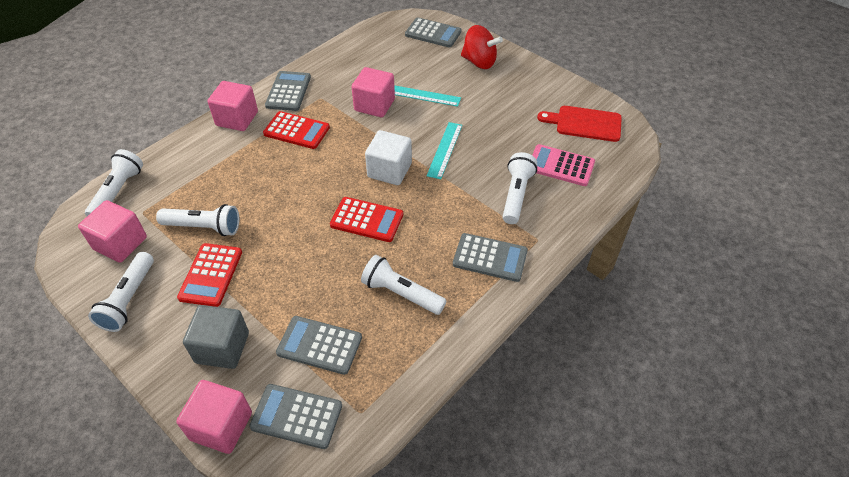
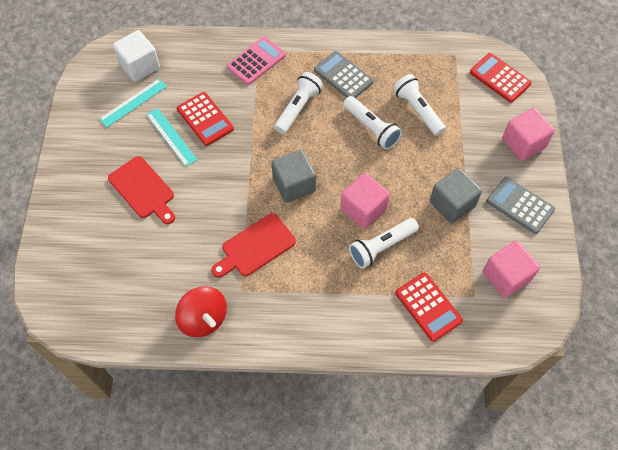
grey calculator: 5 -> 2
grey cube: 1 -> 2
pink cube: 4 -> 3
red cutting board: 1 -> 2
white flashlight: 5 -> 4

